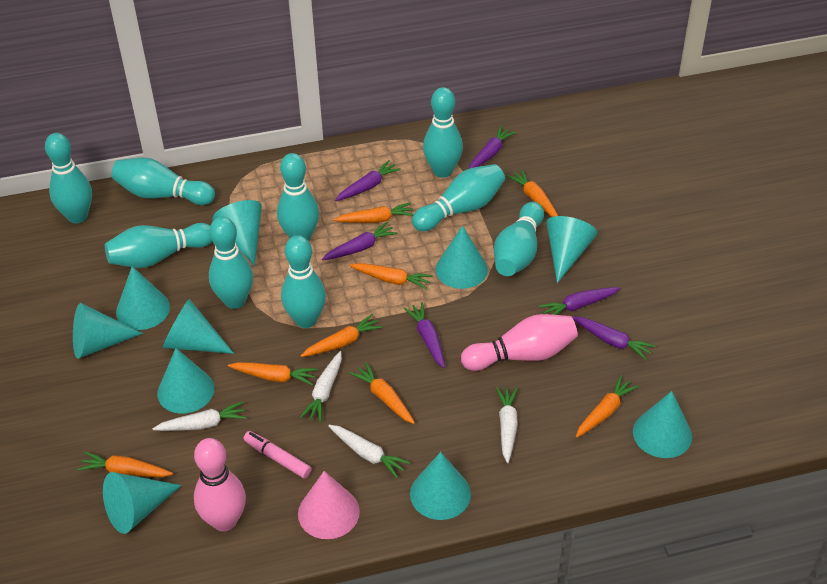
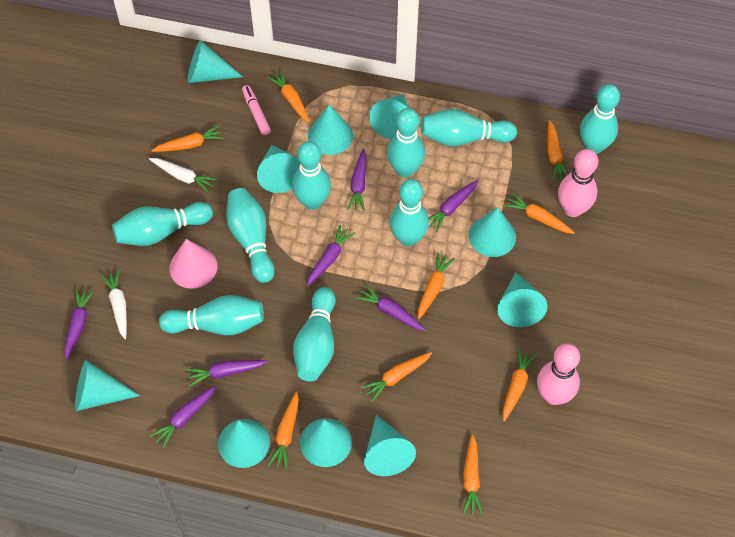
orange carrot: 8 -> 9
purple carrot: 6 -> 7
white carrot: 4 -> 2

